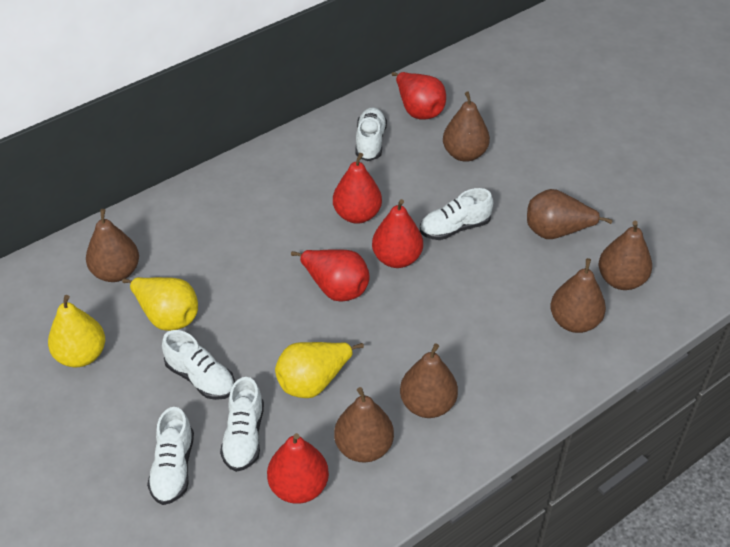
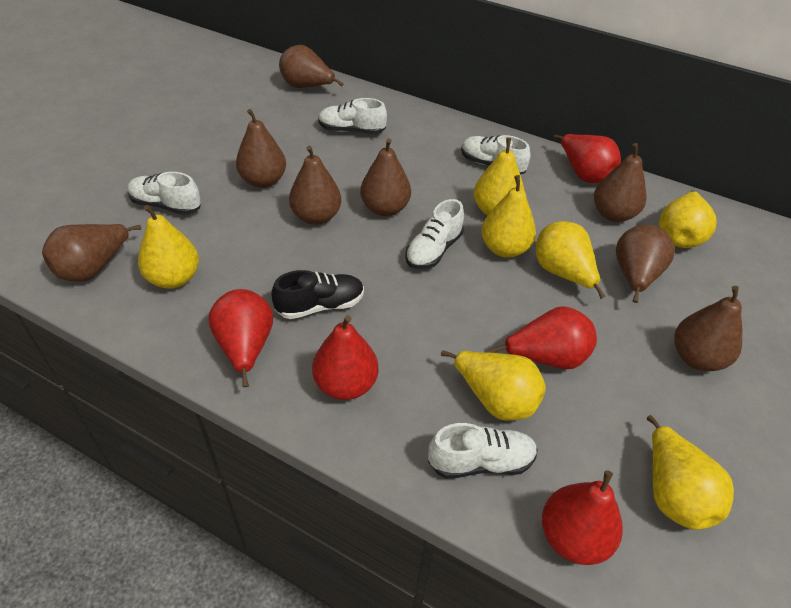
black shoe: 0 -> 1
brown pear: 7 -> 8
yellow pear: 3 -> 7

